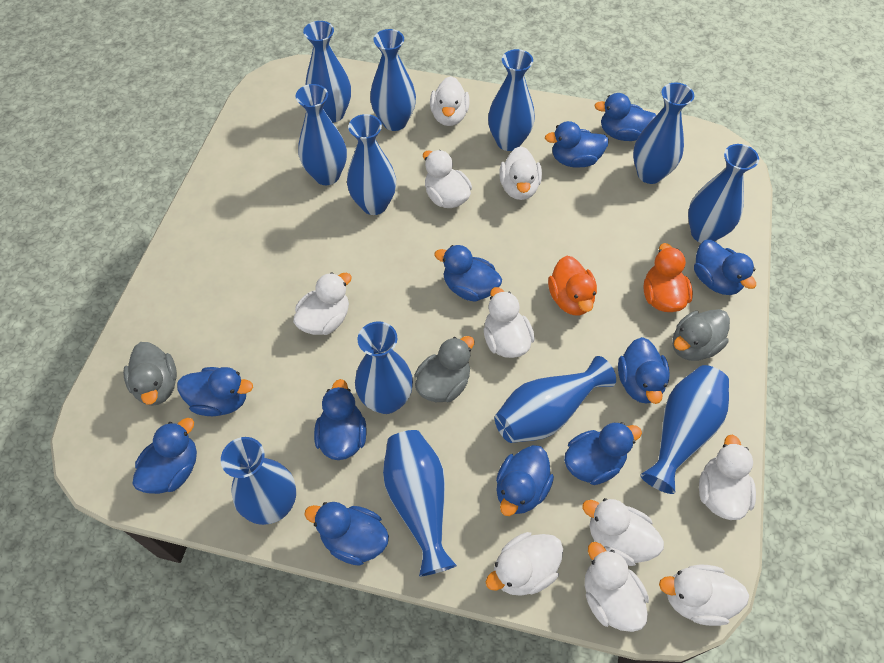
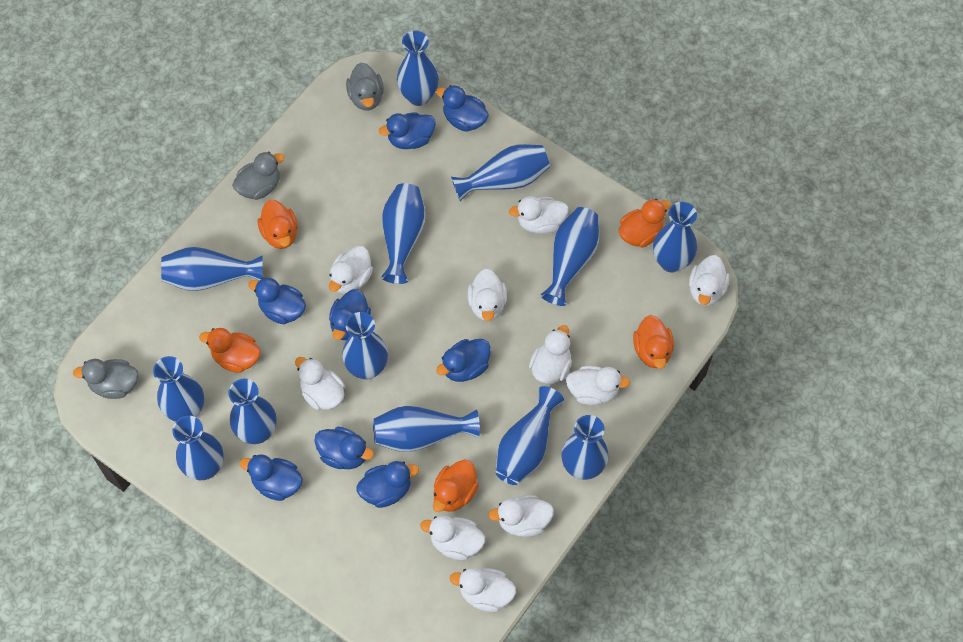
blue duck: 11 -> 8
blue vase: 12 -> 13
orange duck: 2 -> 5

